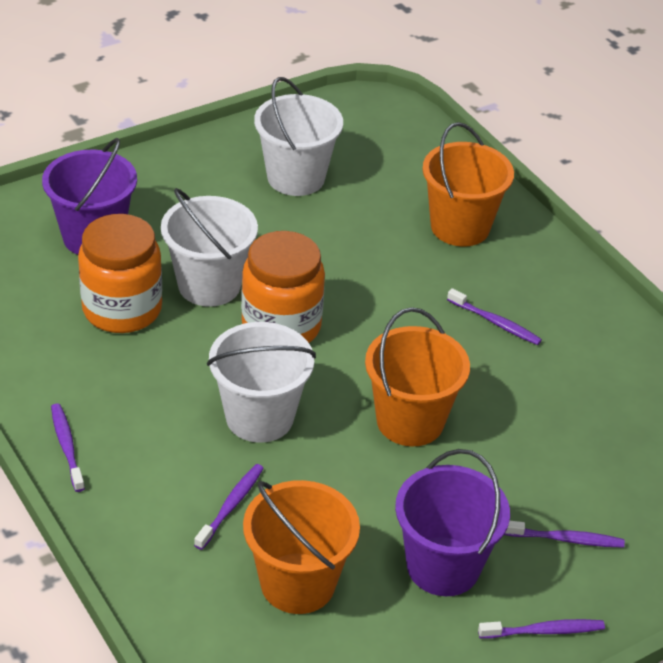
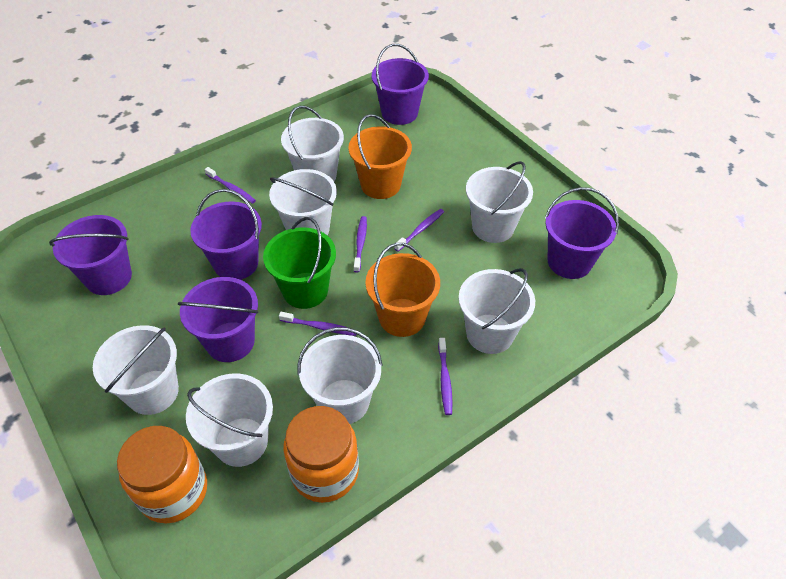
green bucket: 0 -> 1
orange bucket: 3 -> 2
purple bucket: 2 -> 5
white bucket: 3 -> 7

